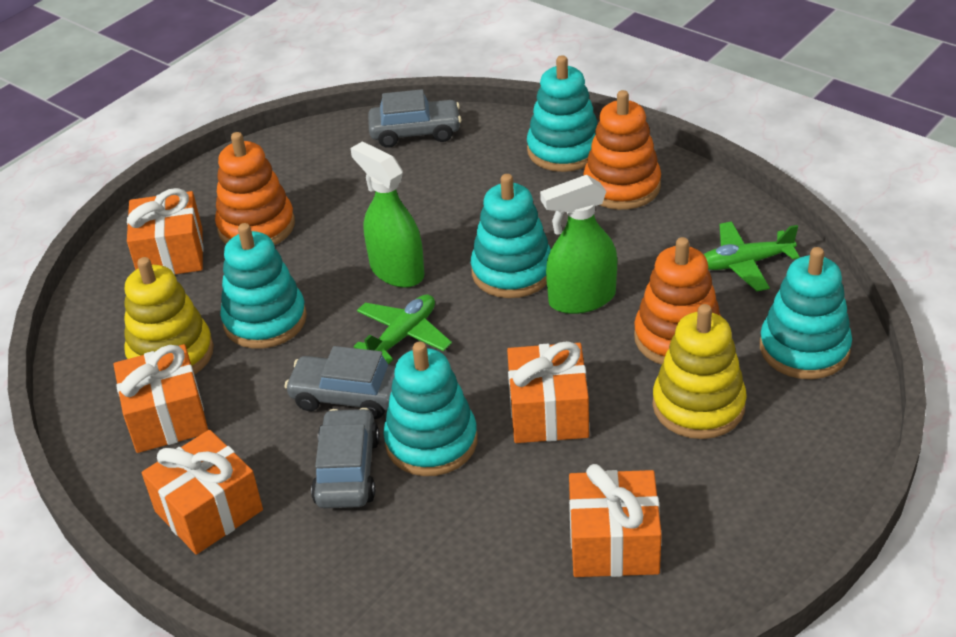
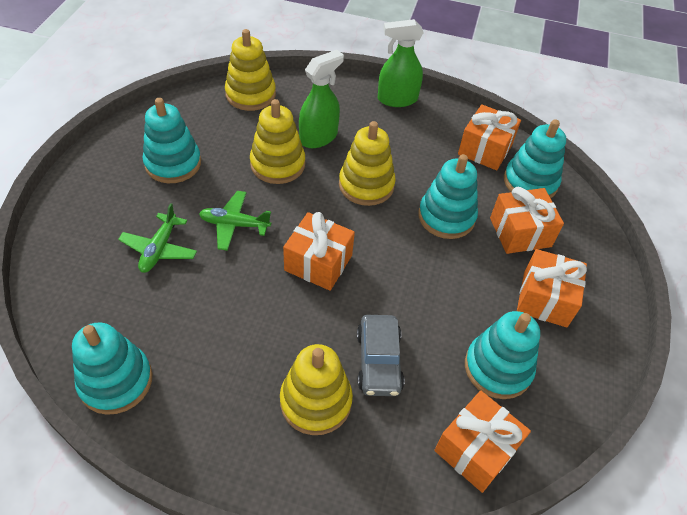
grey car: 3 -> 1
orange stacking toy: 3 -> 0
yellow stacking toy: 2 -> 4

